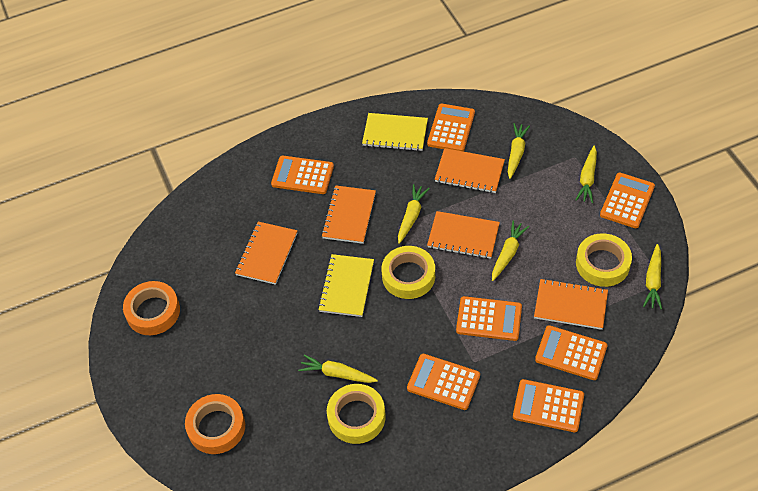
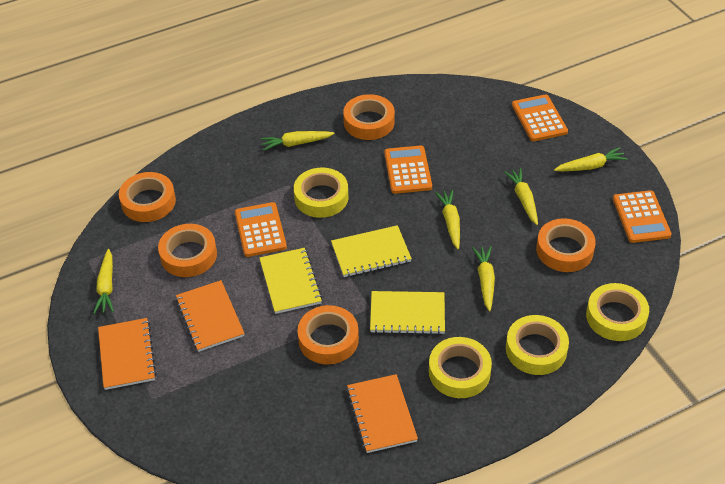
orange calculator: 7 -> 4
orange notebook: 5 -> 3
orange tape: 2 -> 5
yellow notebook: 2 -> 3
yellow tape: 3 -> 4

